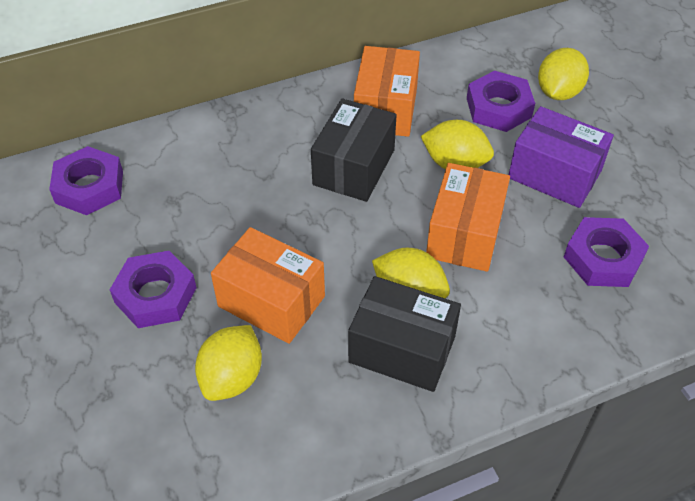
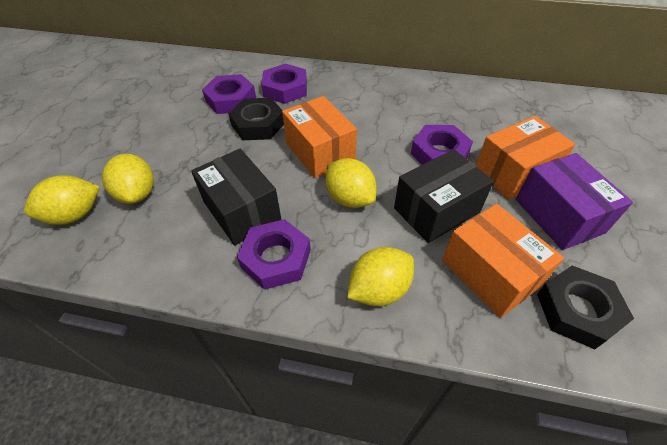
black nut: 0 -> 2

